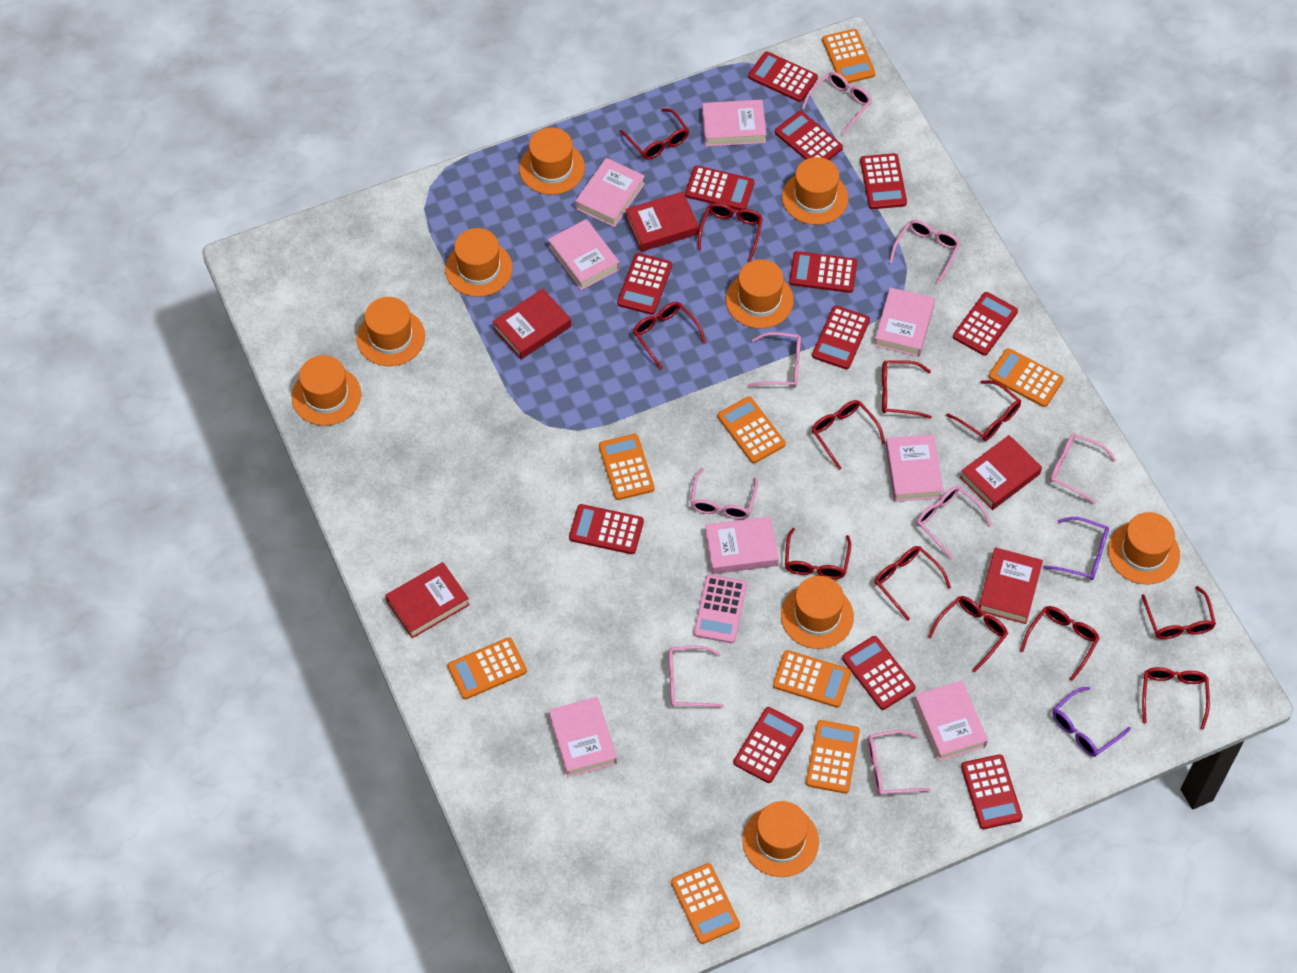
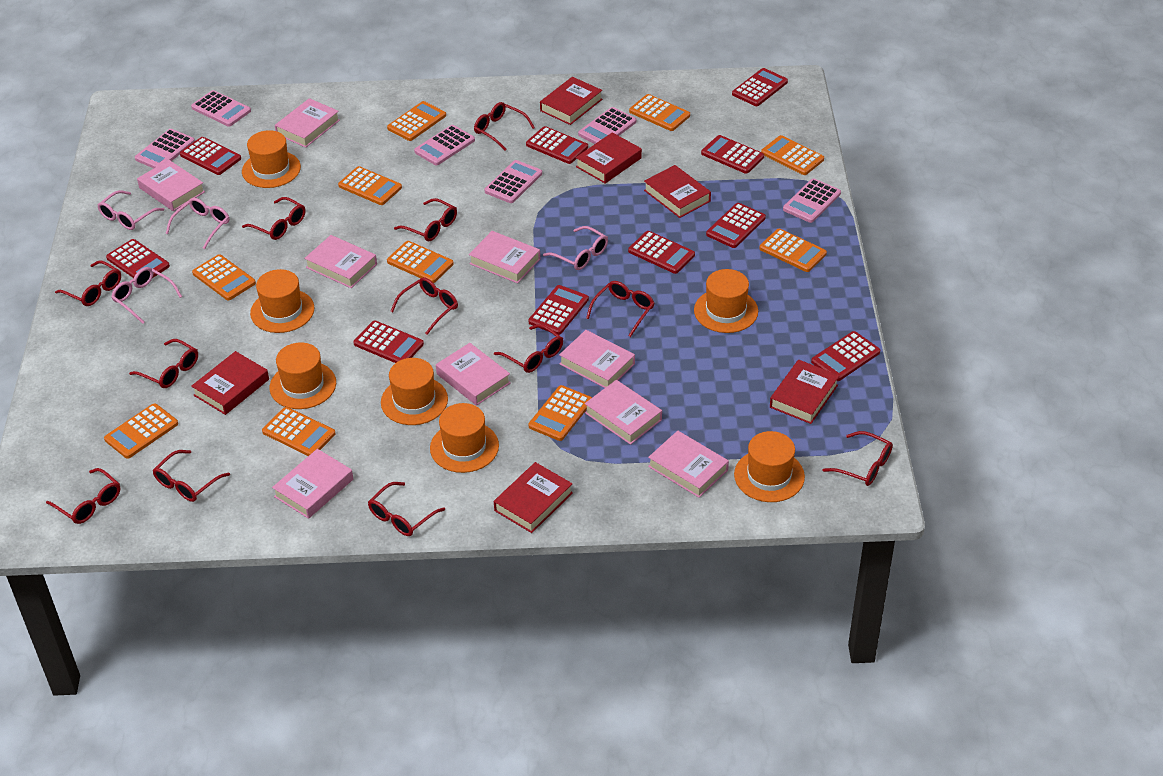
orange calculator: 8 -> 10
orange hat: 9 -> 7
pink book: 8 -> 9
pink calculator: 1 -> 6
pink glasses: 8 -> 4
purple glasses: 2 -> 0
red book: 5 -> 6
red calculator: 12 -> 10

